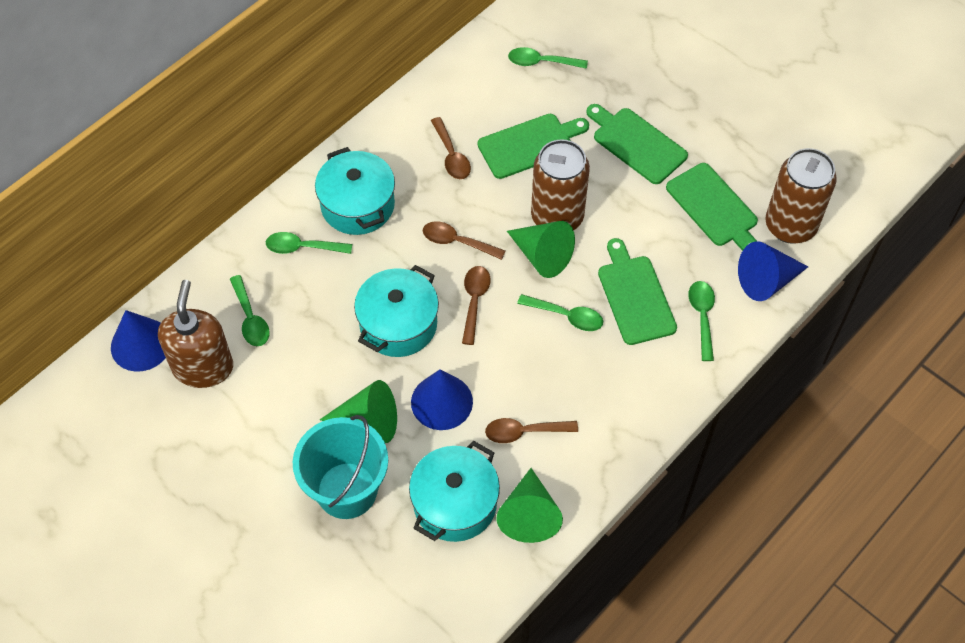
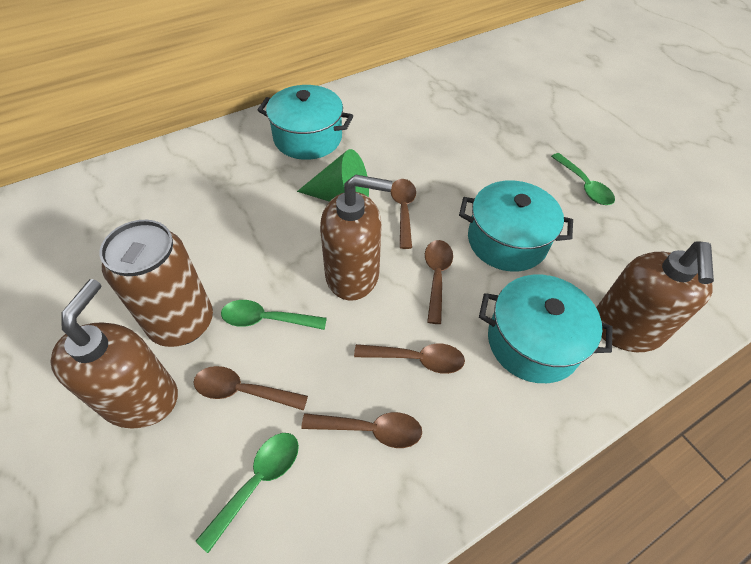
blue cone: 3 -> 0
brown can: 2 -> 1
brown soap dispenser: 1 -> 3
brown spoon: 4 -> 5
green cone: 3 -> 1
green cutting board: 4 -> 0
green spoon: 5 -> 3
turquoise bucket: 1 -> 0

